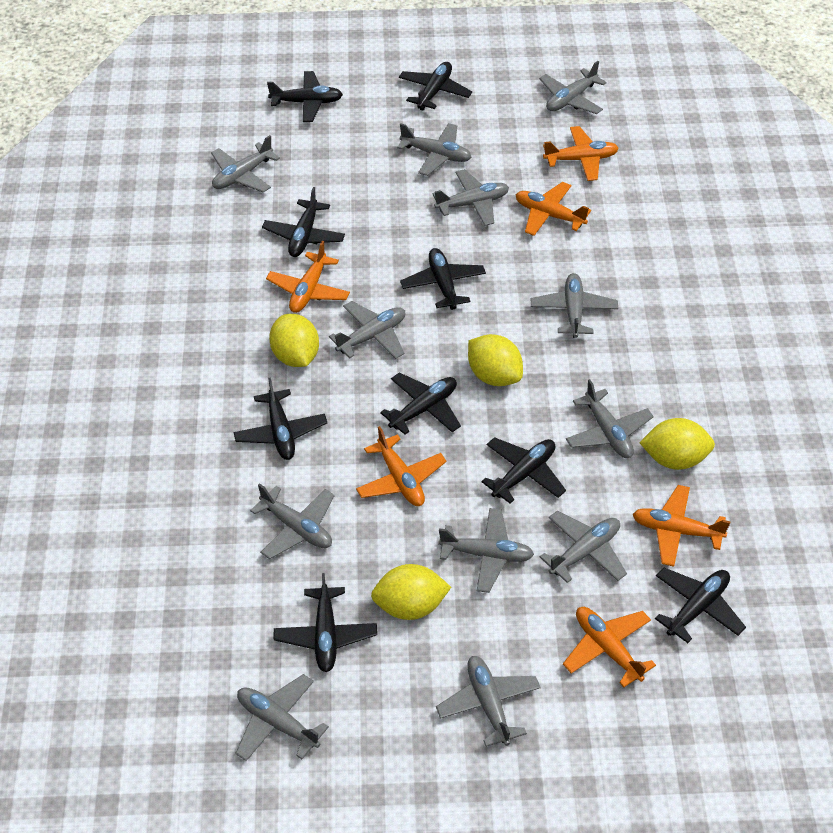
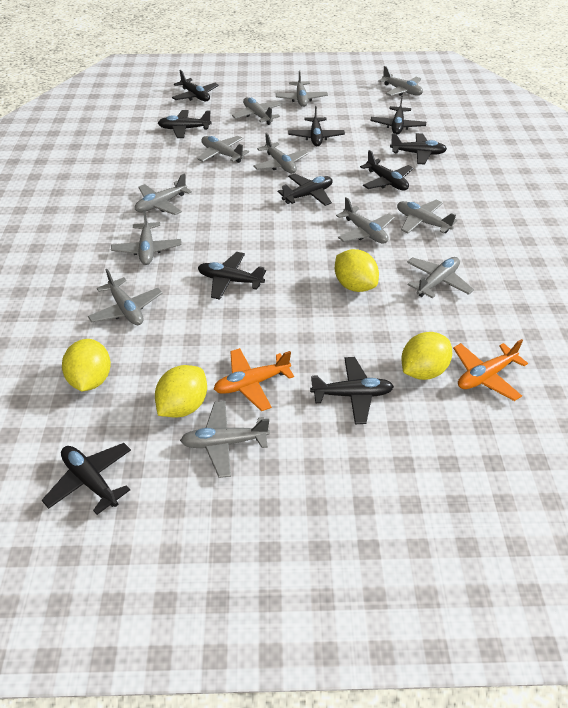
black plane: 9 -> 10
orange plane: 6 -> 2

